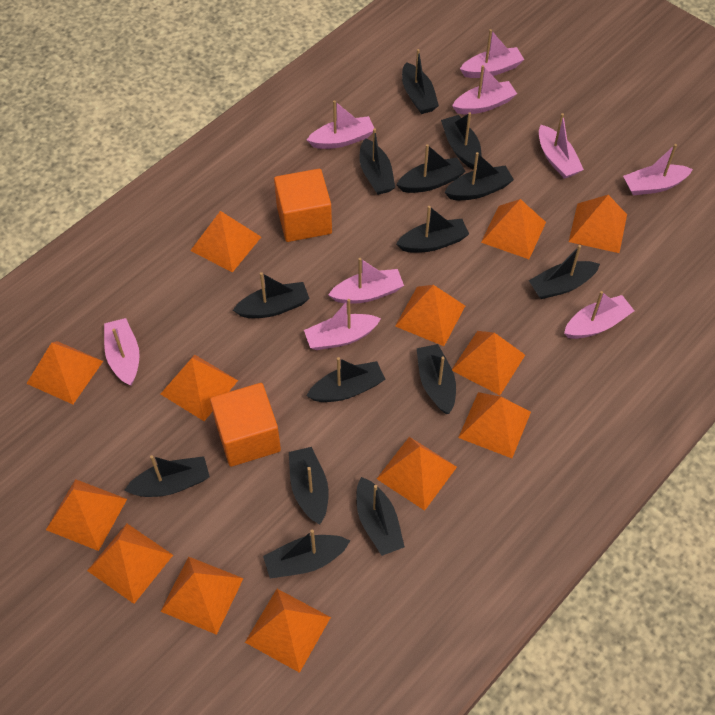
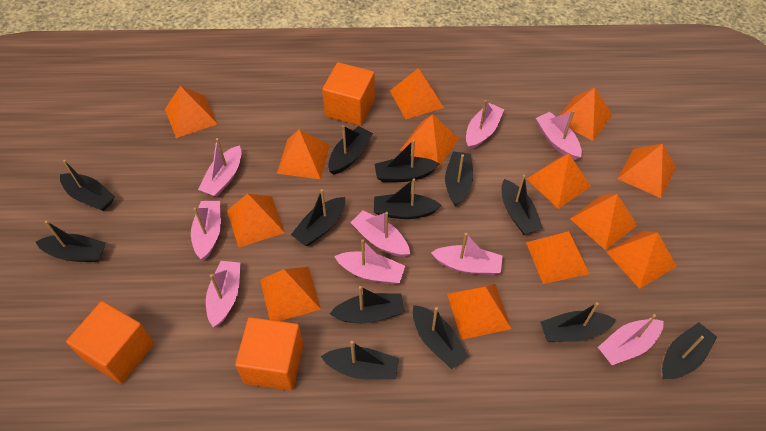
black boat: 14 -> 13
orange cube: 2 -> 3

